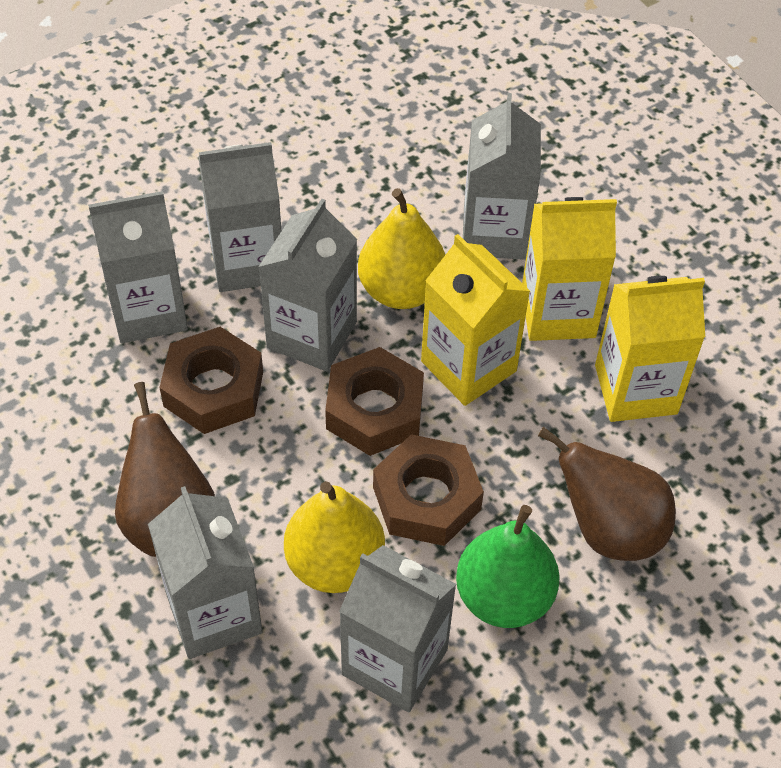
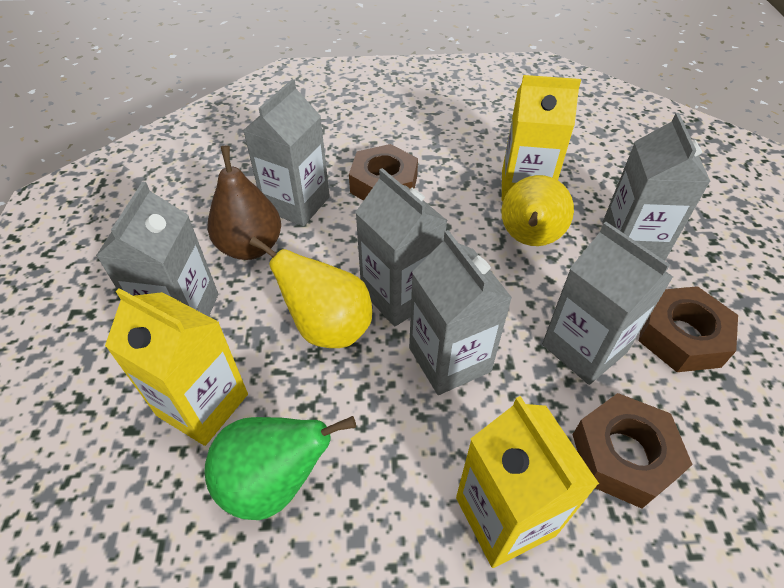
brown pear: 2 -> 1

